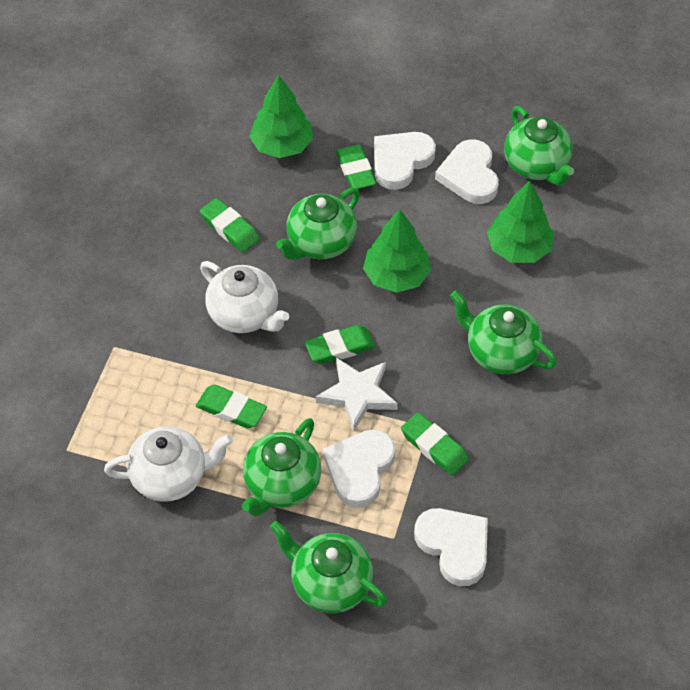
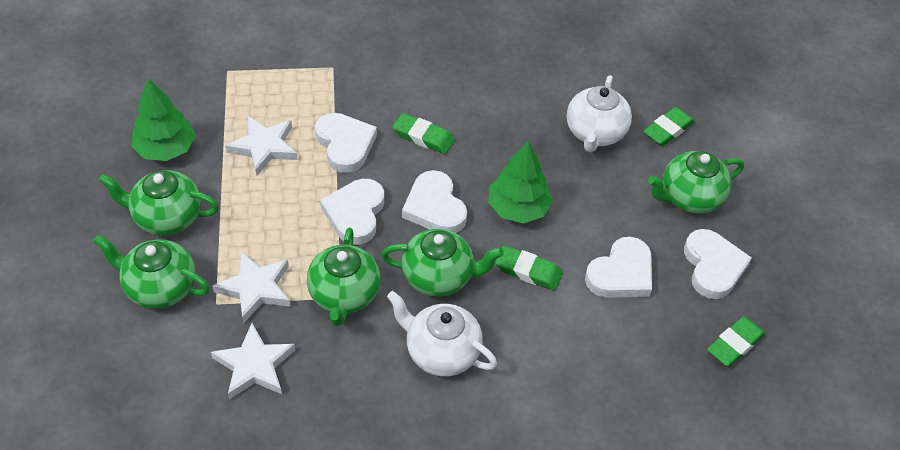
green eraser: 5 -> 4
green tree: 3 -> 2
white heart: 4 -> 5
white star: 1 -> 3

